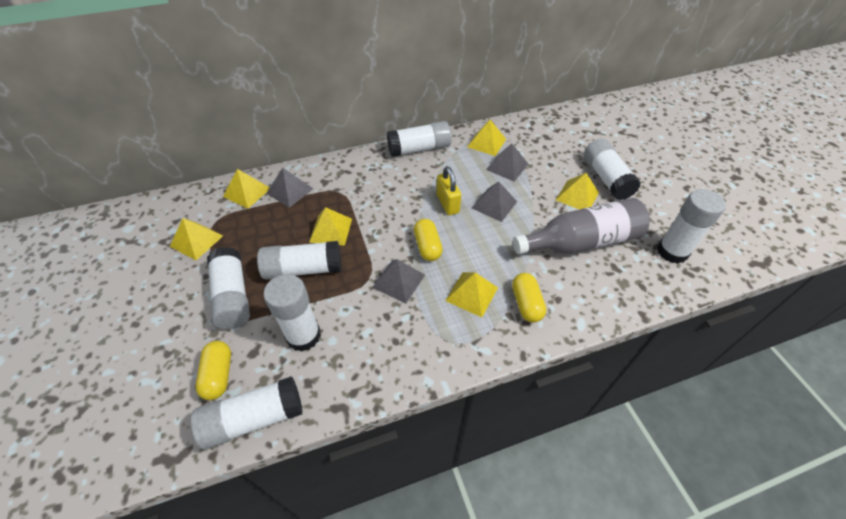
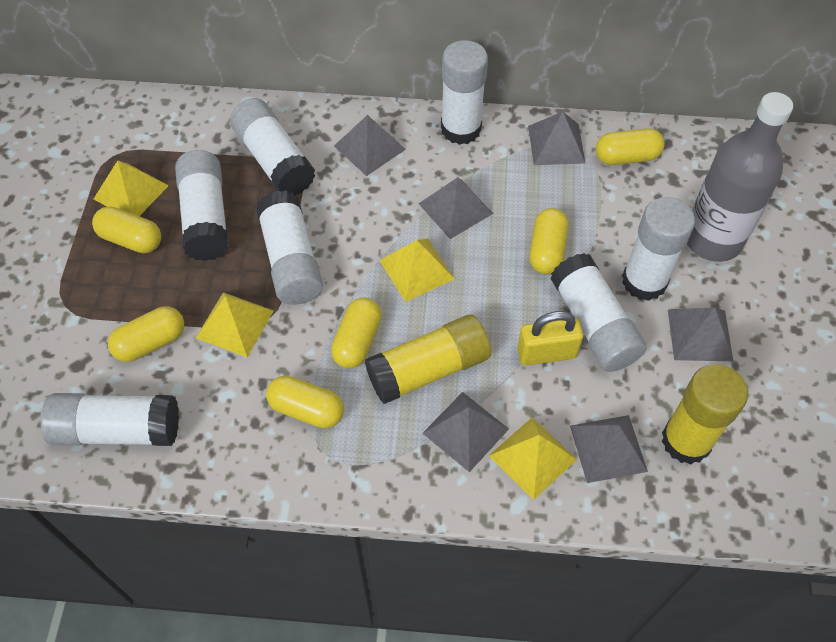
grey pyramid: 4 -> 6
yellow capsule: 3 -> 6
yellow glue stick: 0 -> 2
yellow pyramid: 6 -> 4

